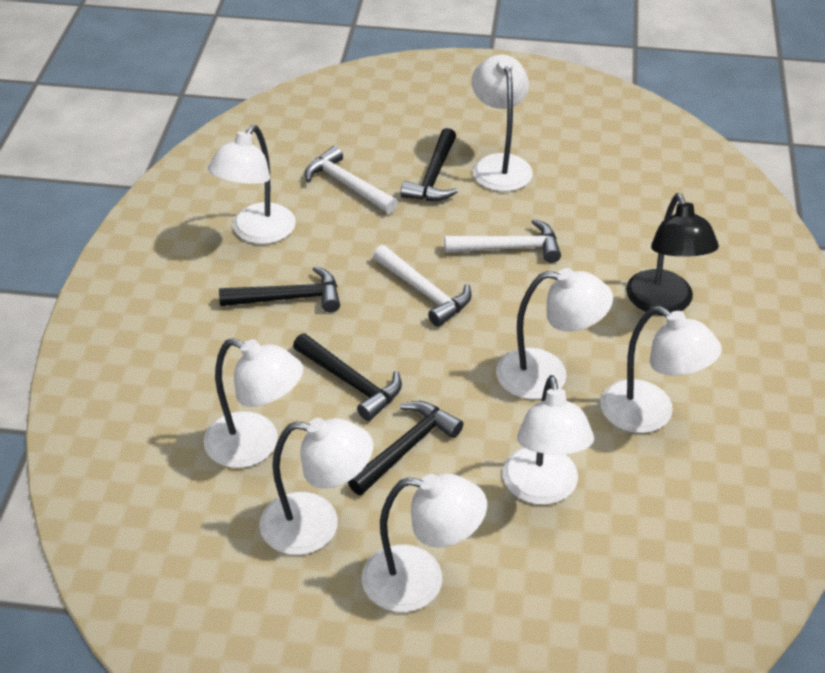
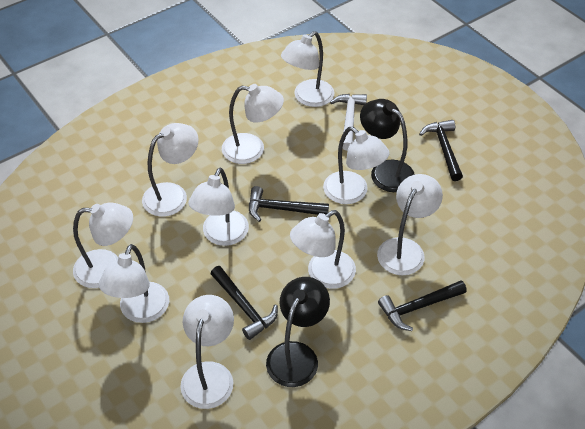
black lamp: 1 -> 2
white hammer: 3 -> 1
white lamp: 8 -> 10

